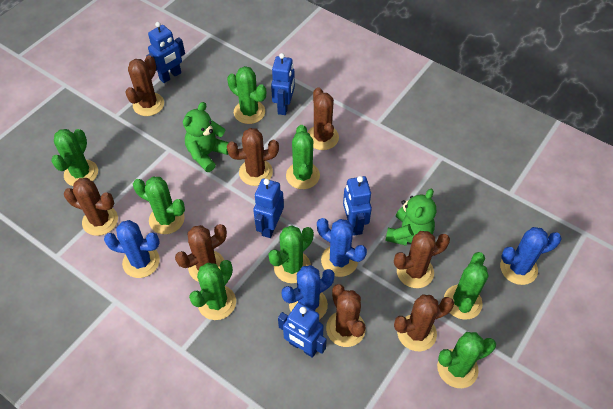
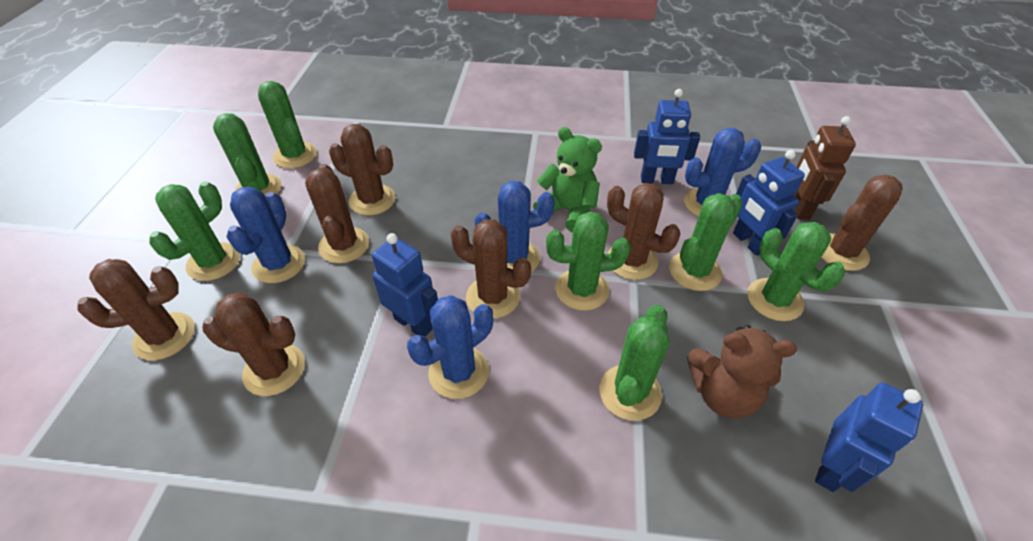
blue robot: 5 -> 4
brown cactus: 8 -> 7
brown robot: 0 -> 1
brown teddy bear: 0 -> 1
green cactus: 8 -> 7
green teddy bear: 2 -> 1

